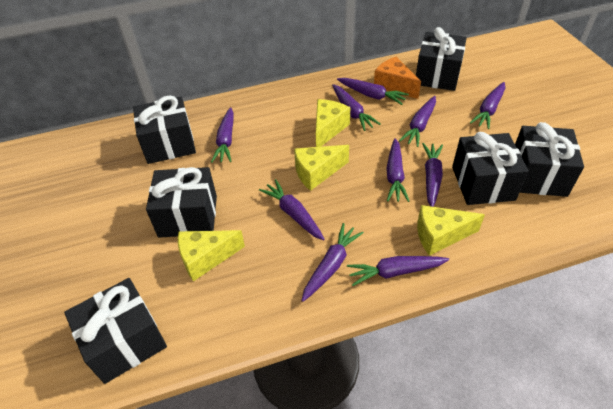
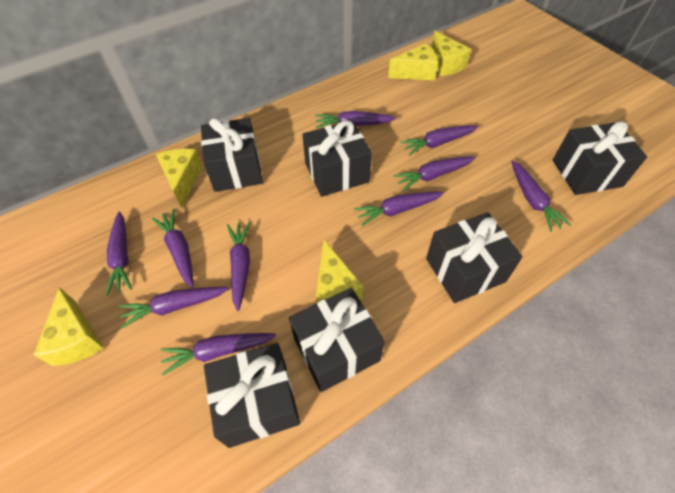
orange cheese: 1 -> 0
yellow cheese: 4 -> 5

